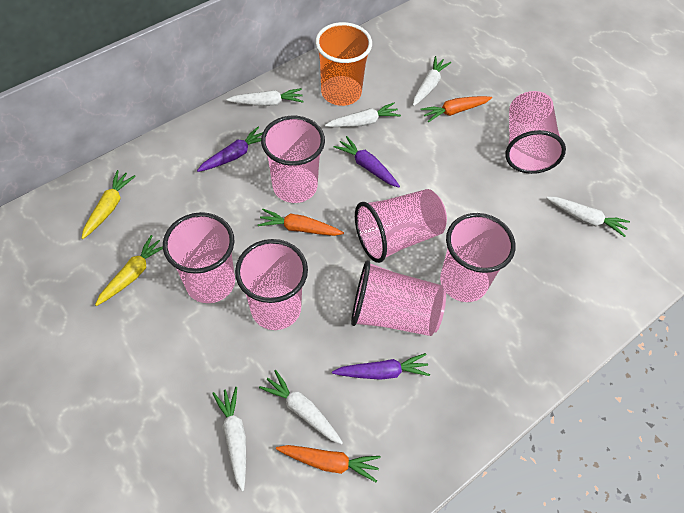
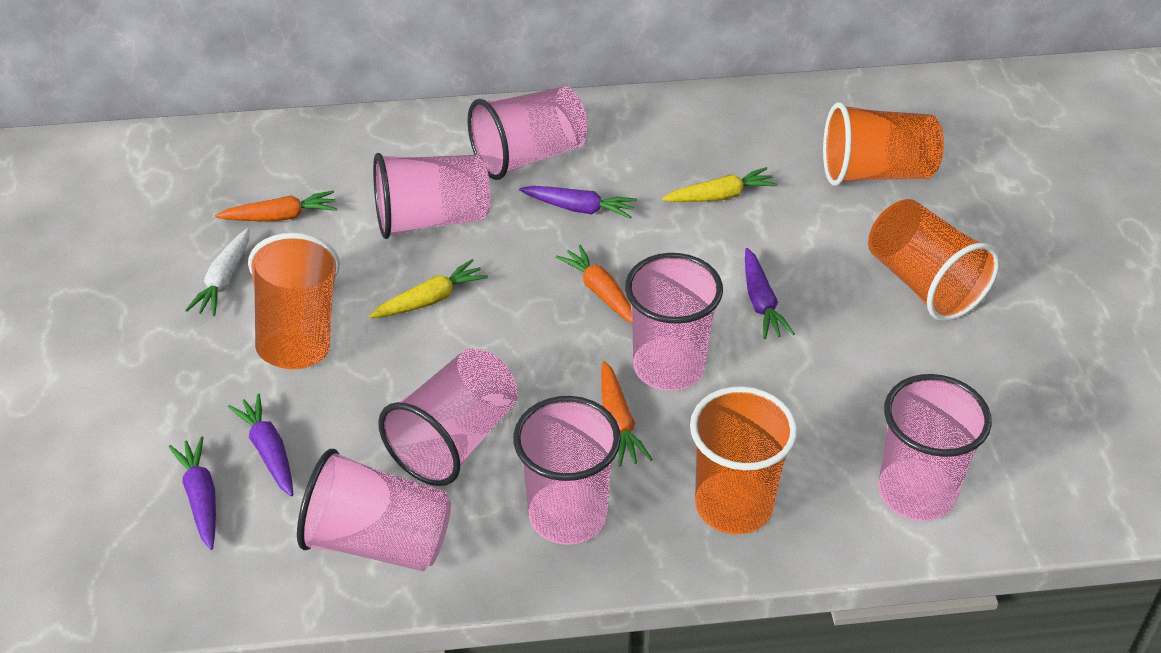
orange cup: 1 -> 4
purple carrot: 3 -> 4
white carrot: 6 -> 1

